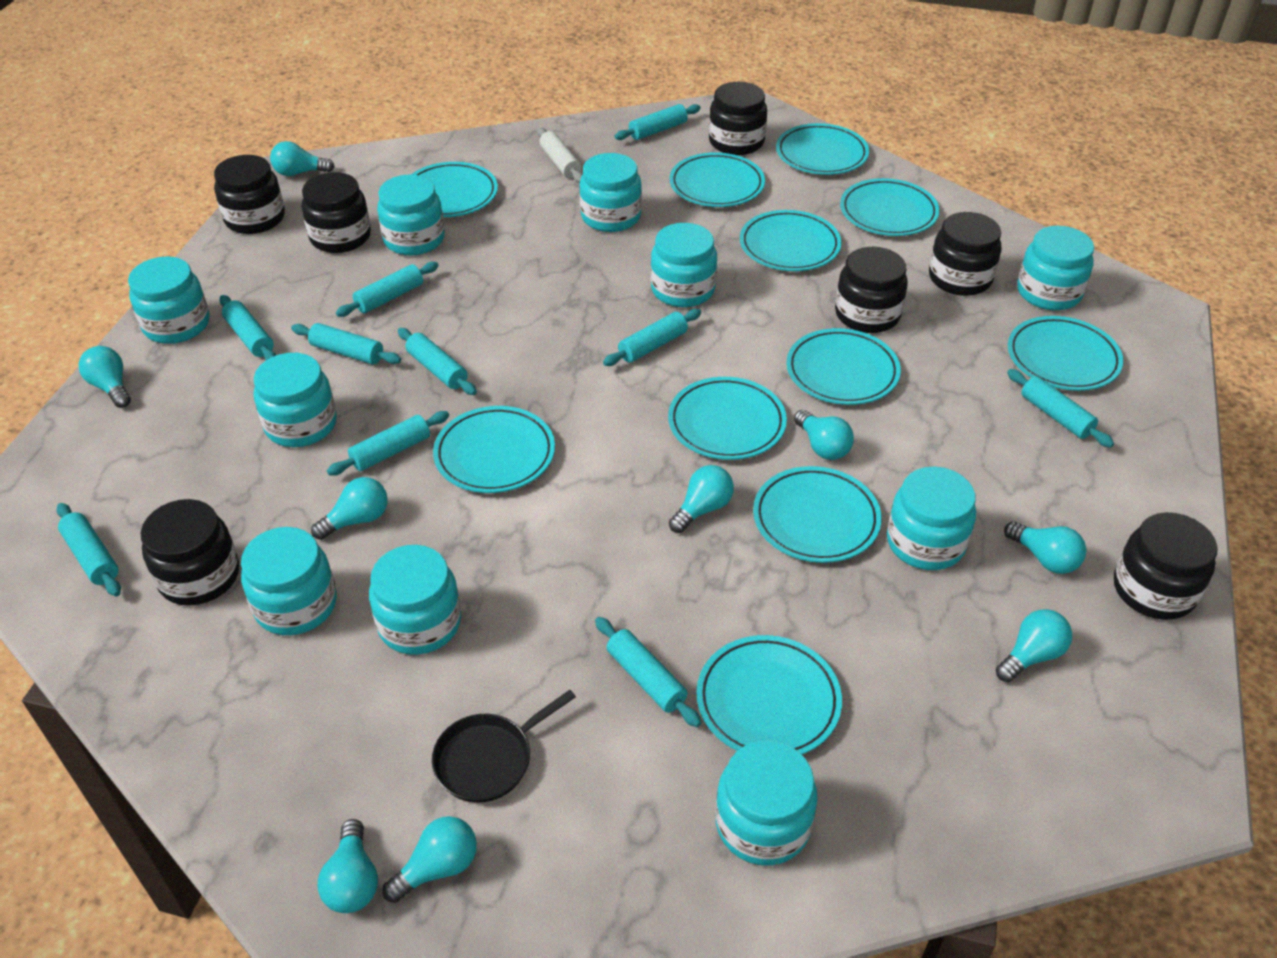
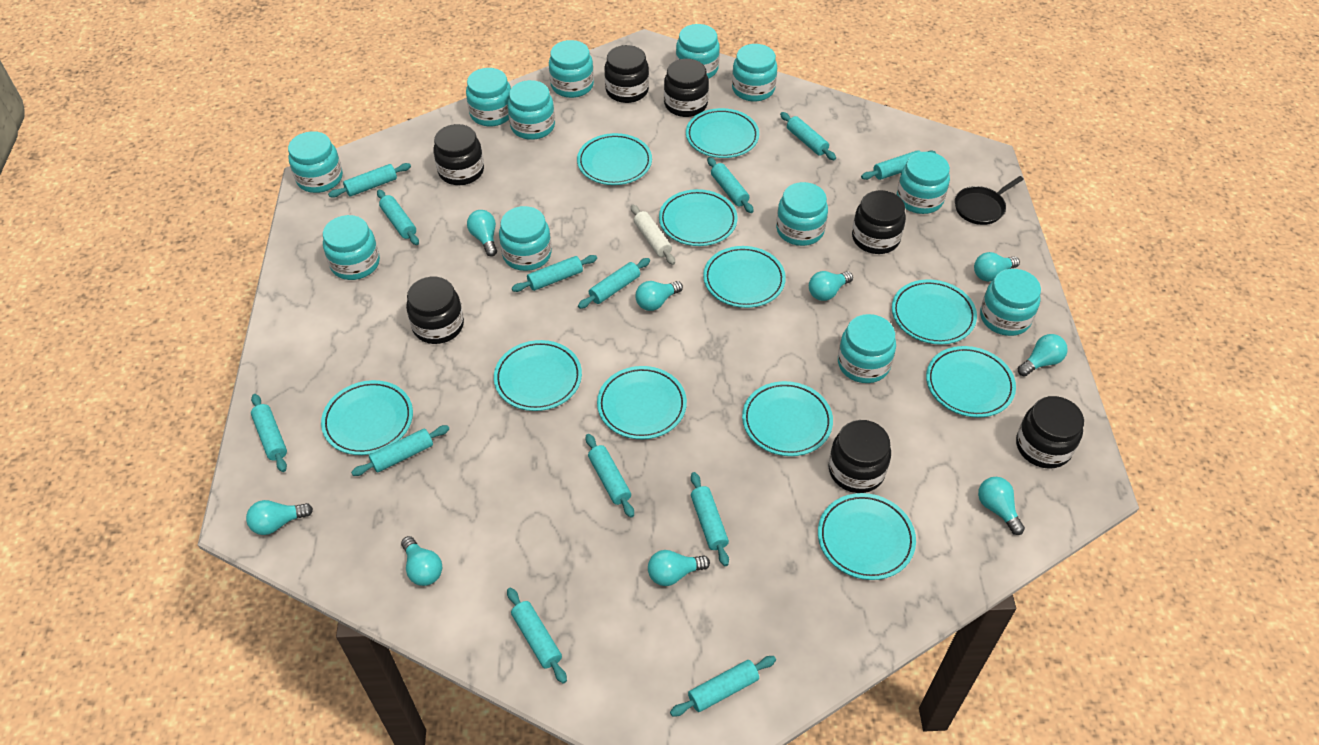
turquoise jar: 10 -> 12
turquoise rolling pin: 10 -> 13

